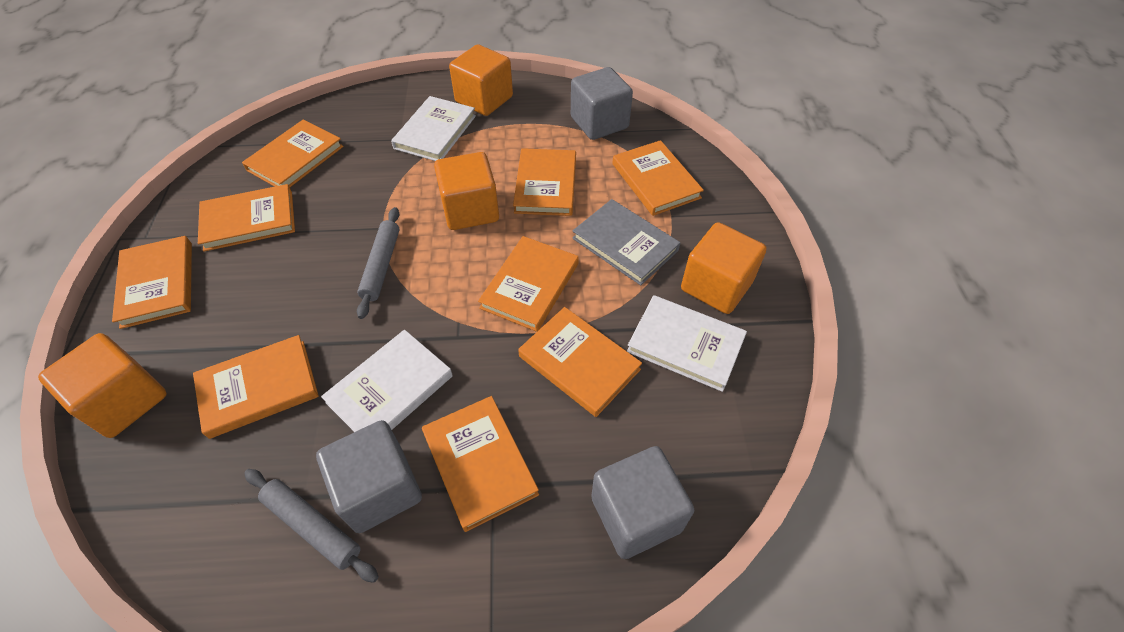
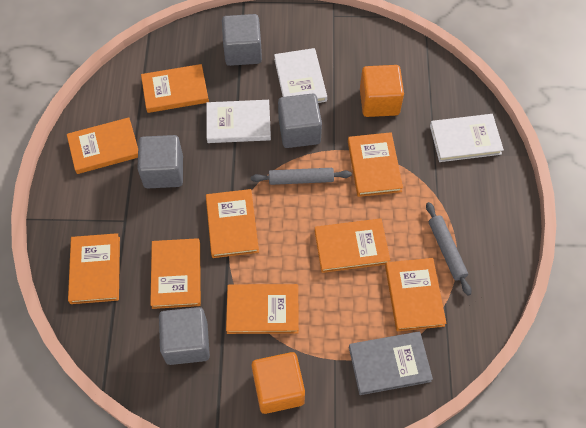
grey cube: 3 -> 4
orange cube: 4 -> 2

